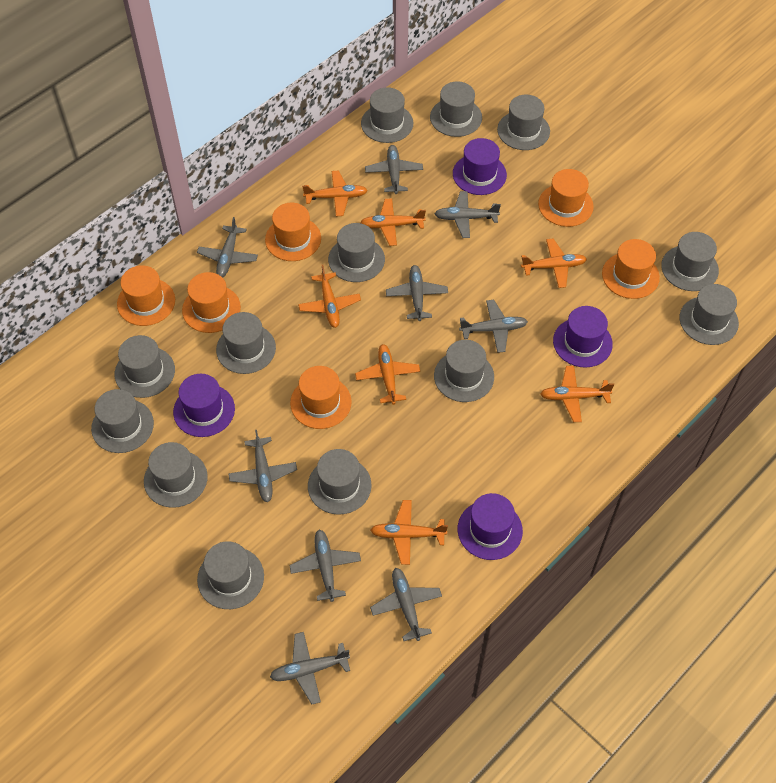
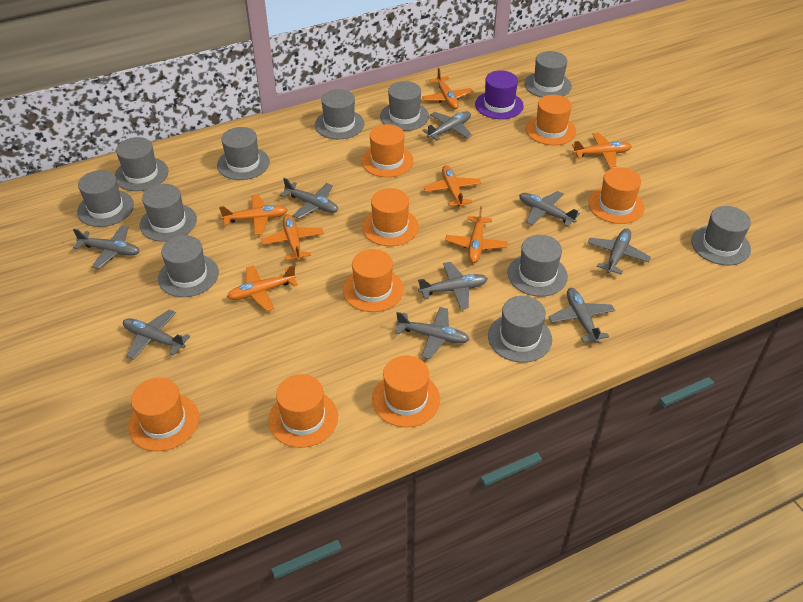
grey hat: 13 -> 11
orange hat: 6 -> 8
purple hat: 4 -> 1

